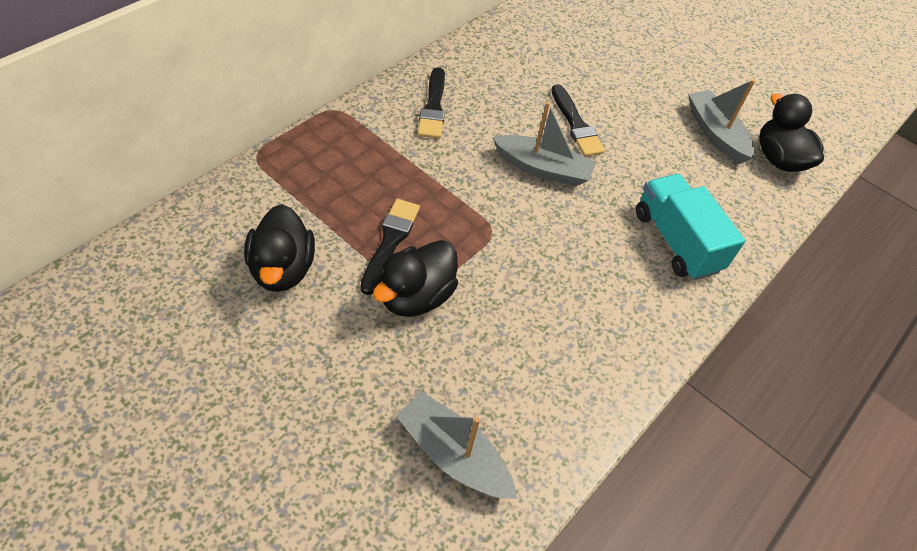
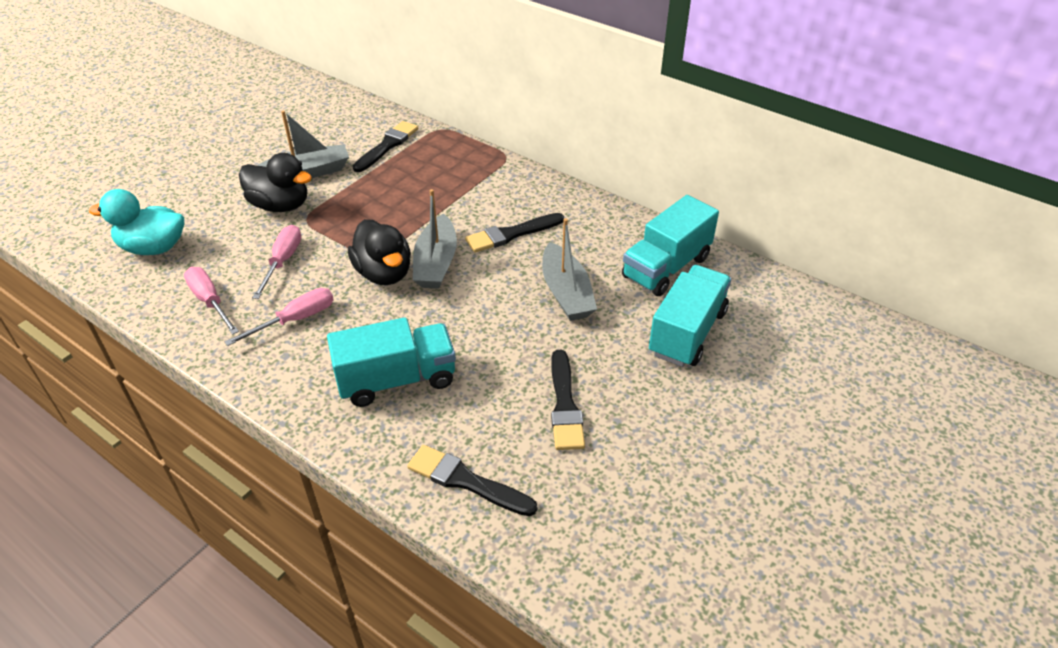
black brush: 3 -> 4
black duck: 3 -> 2
pink screwdriver: 0 -> 3
turquoise duck: 0 -> 1
turquoise truck: 1 -> 3

